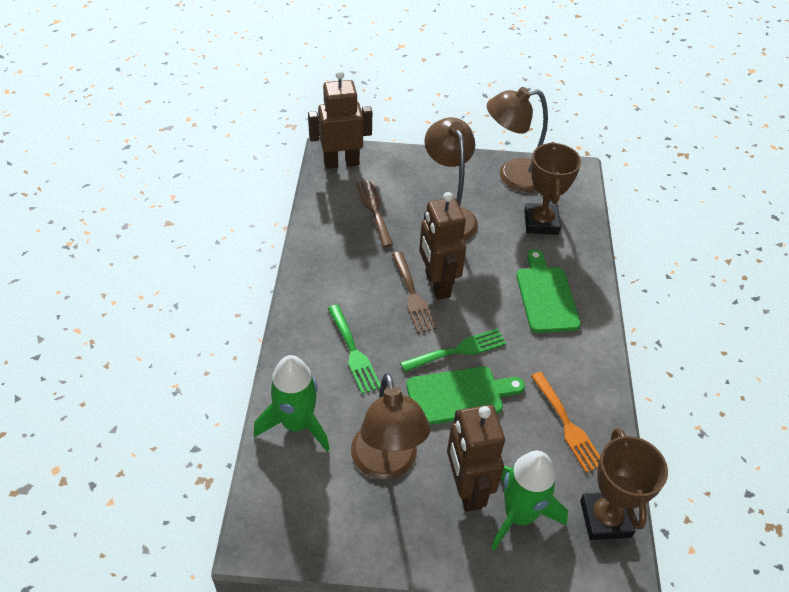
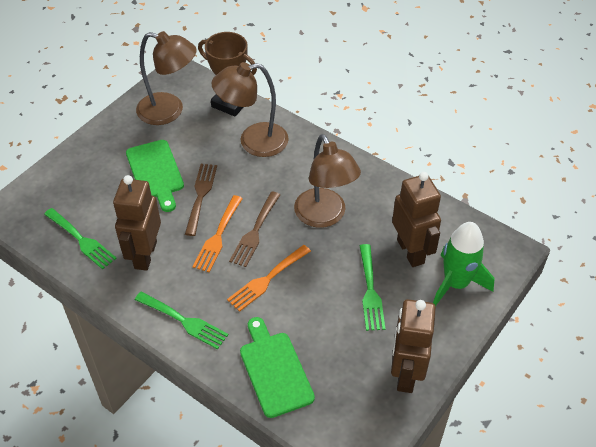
brown trophy: 2 -> 1
green fork: 2 -> 3
green rocket: 2 -> 1
orange fork: 1 -> 2

